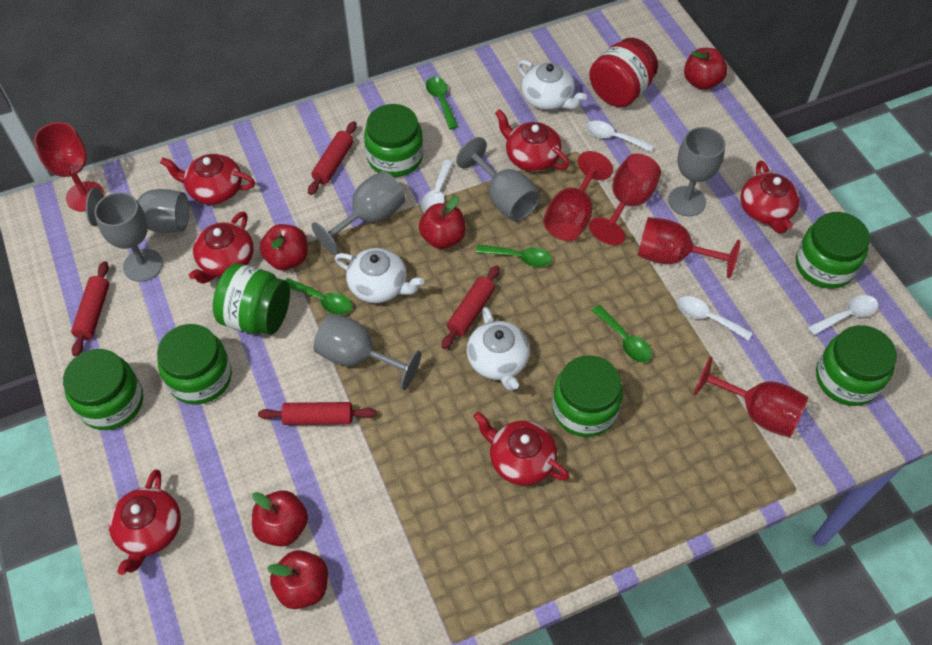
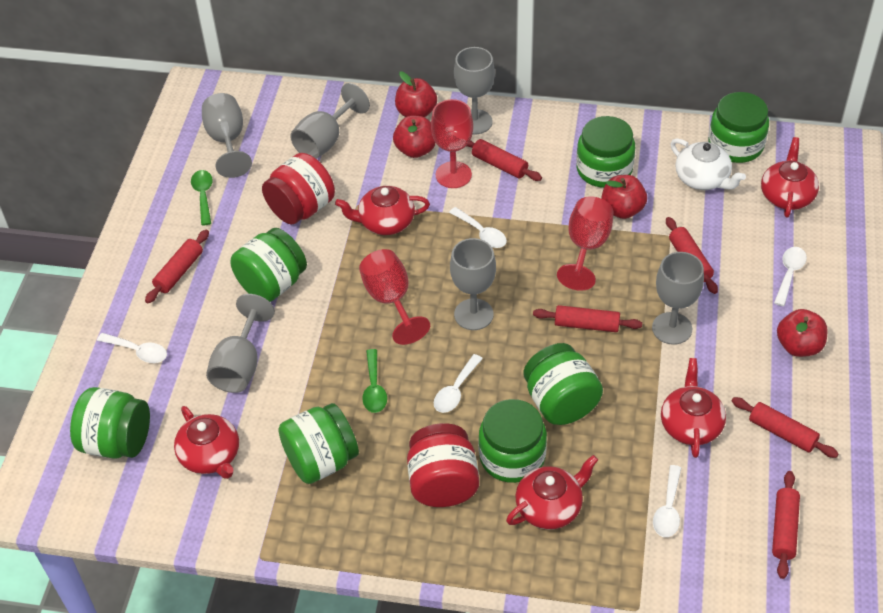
green spoon: 4 -> 2
red apple: 5 -> 4
red goblet: 5 -> 3
red jar: 1 -> 2
red rolling pin: 4 -> 6
red teapot: 6 -> 5
white spoon: 4 -> 5
white teapot: 3 -> 1

